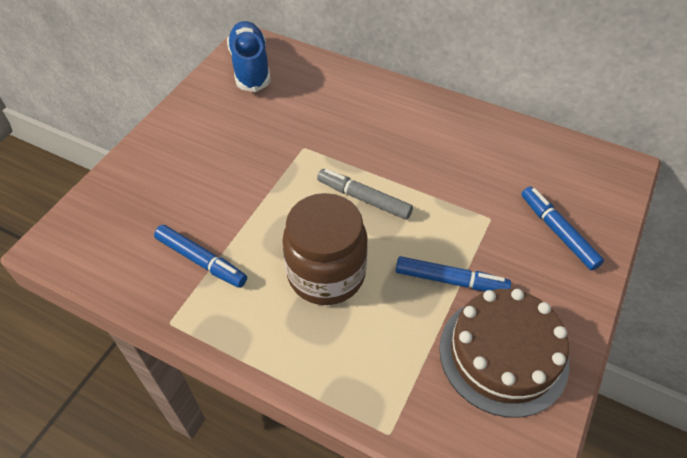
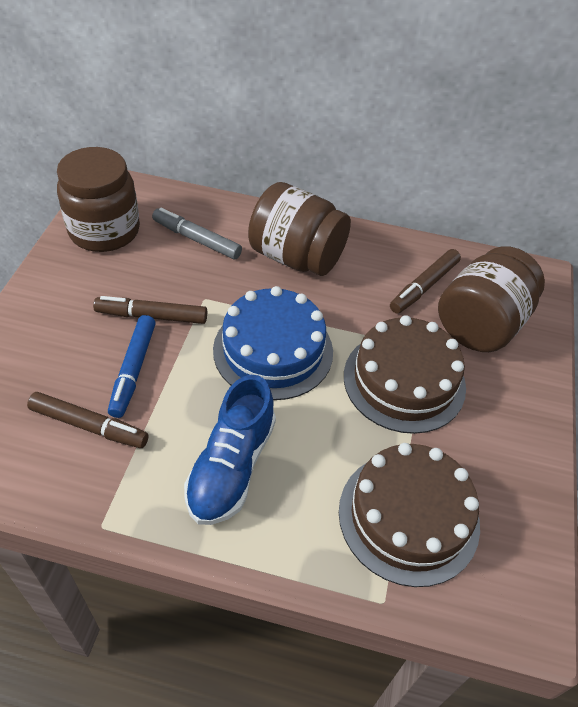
blue cake: 0 -> 1
blue marker: 3 -> 1
brown cake: 1 -> 2
brown jar: 1 -> 3
brown marker: 0 -> 3

